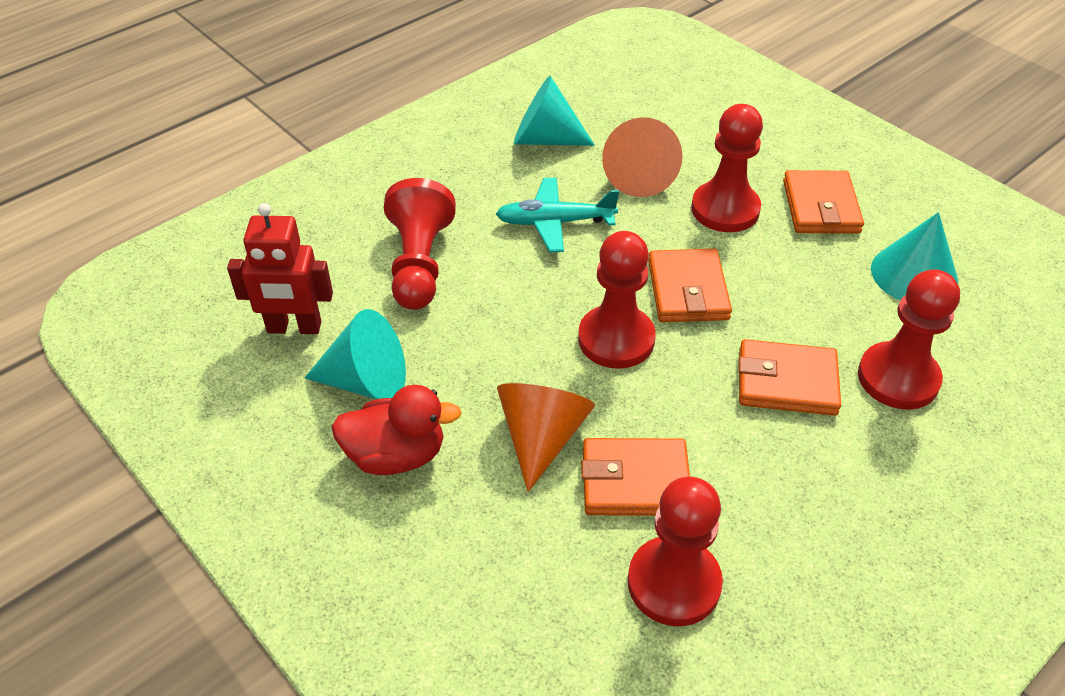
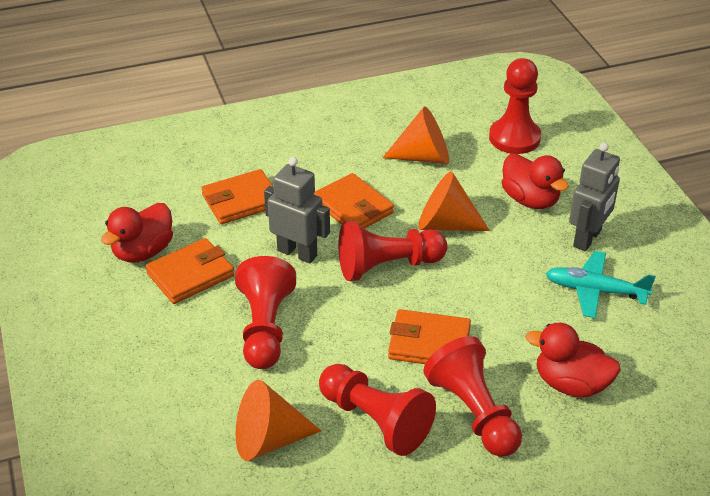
grey robot: 0 -> 2
orange cone: 2 -> 3
red duck: 1 -> 3
red robot: 1 -> 0
turquoise cone: 3 -> 0

